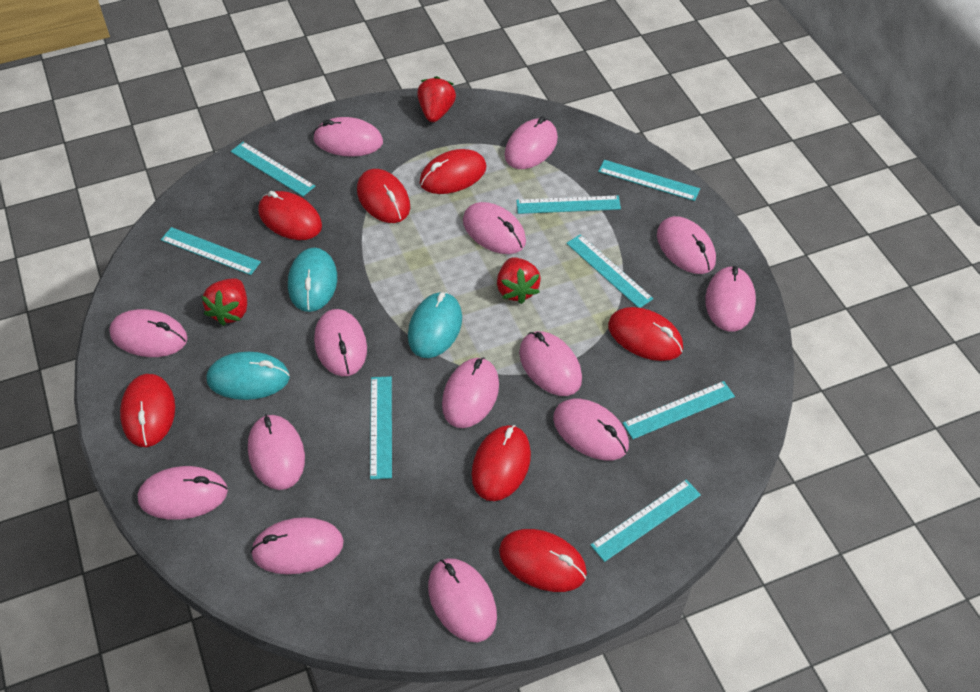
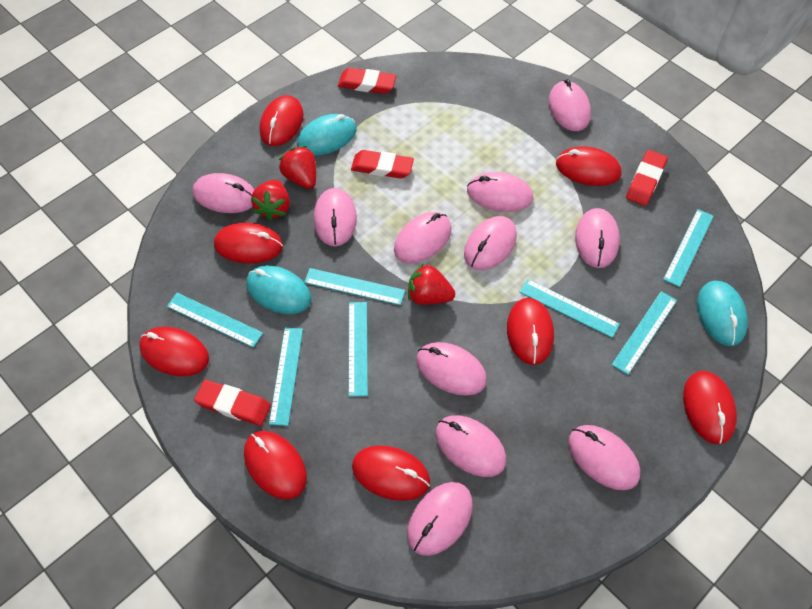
pink mouse: 14 -> 11
red eraser: 0 -> 4
red mouse: 7 -> 8
turquoise ruler: 8 -> 7

